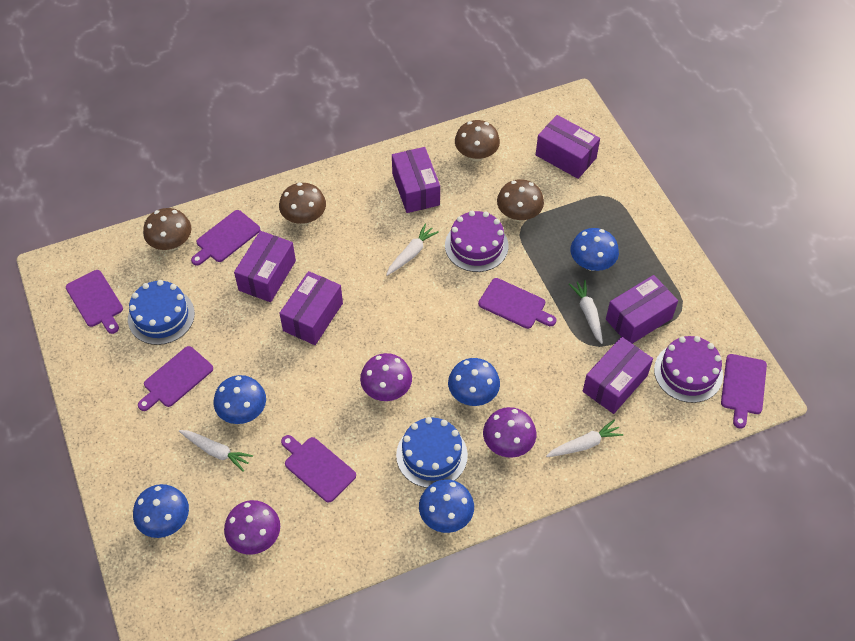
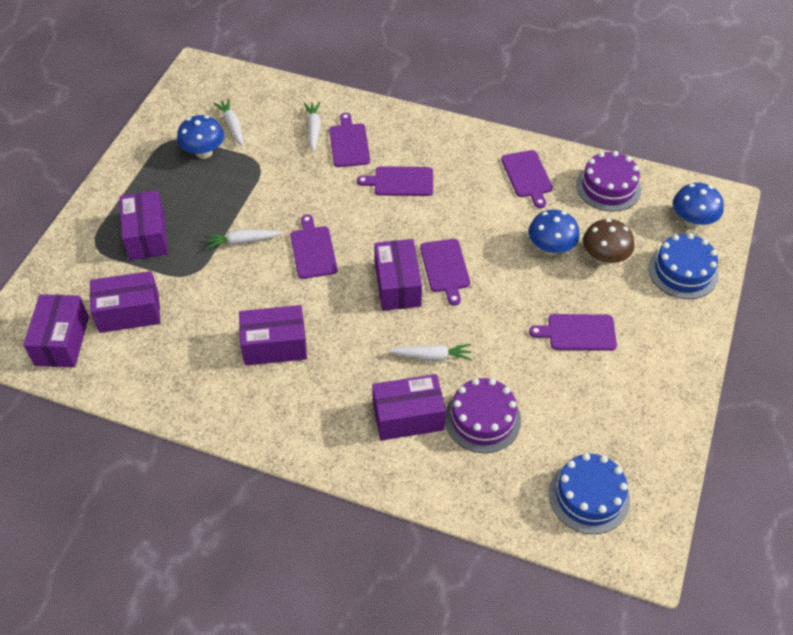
blue mushroom: 5 -> 3
brown mushroom: 4 -> 1
purple mushroom: 3 -> 0

